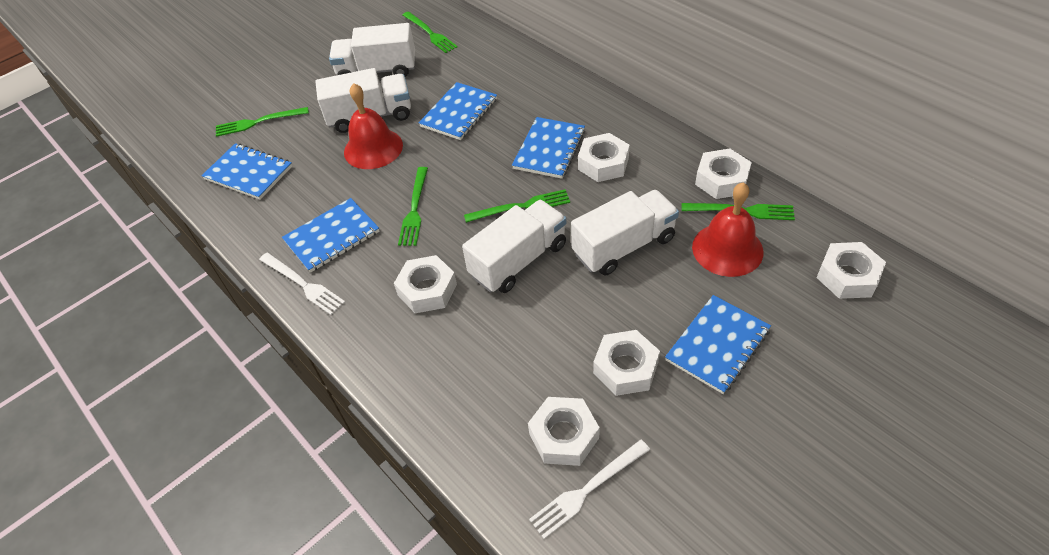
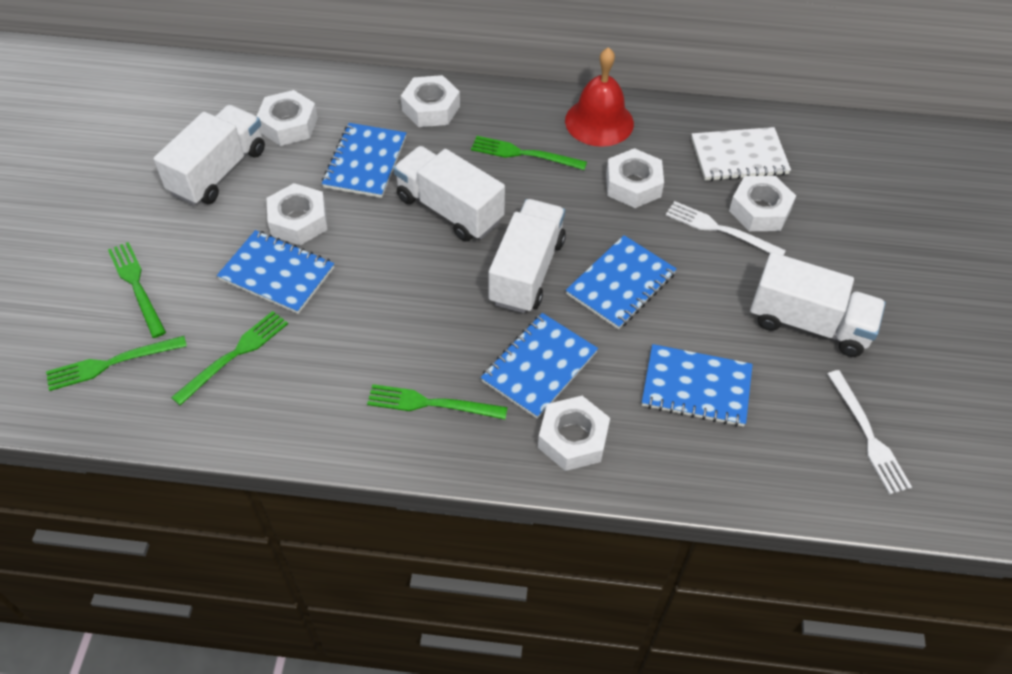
red bell: 2 -> 1
white notebook: 0 -> 1

